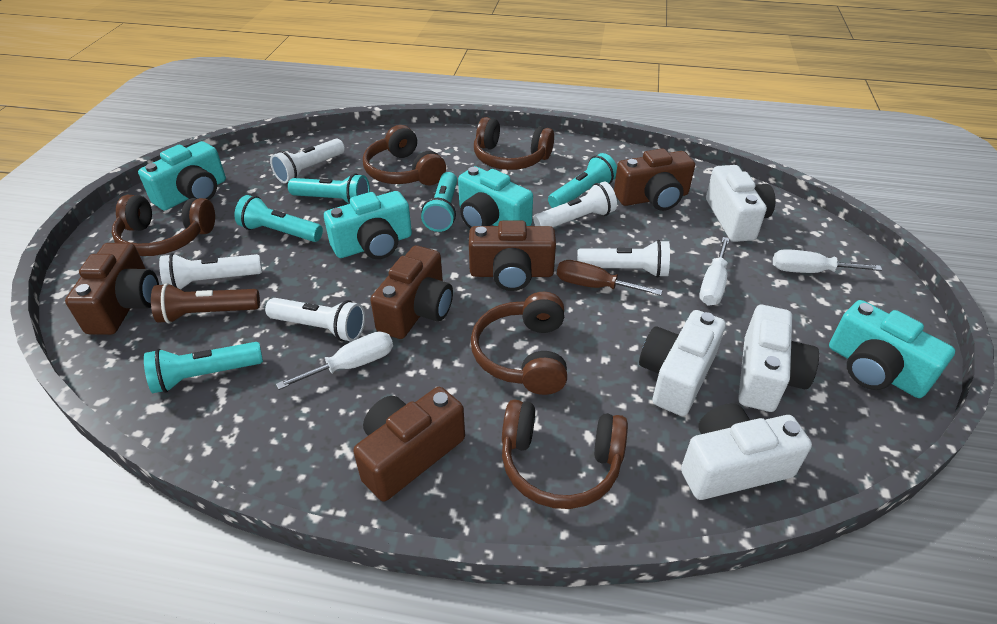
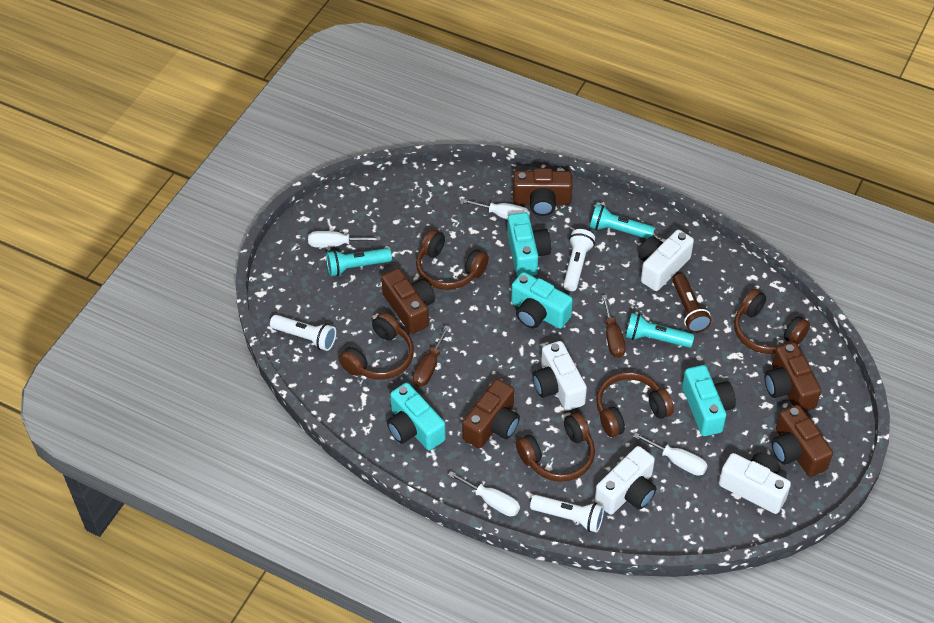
brown screwdriver: 1 -> 2
turquoise flashlight: 5 -> 3
white flashlight: 5 -> 3
white screwdriver: 3 -> 4

